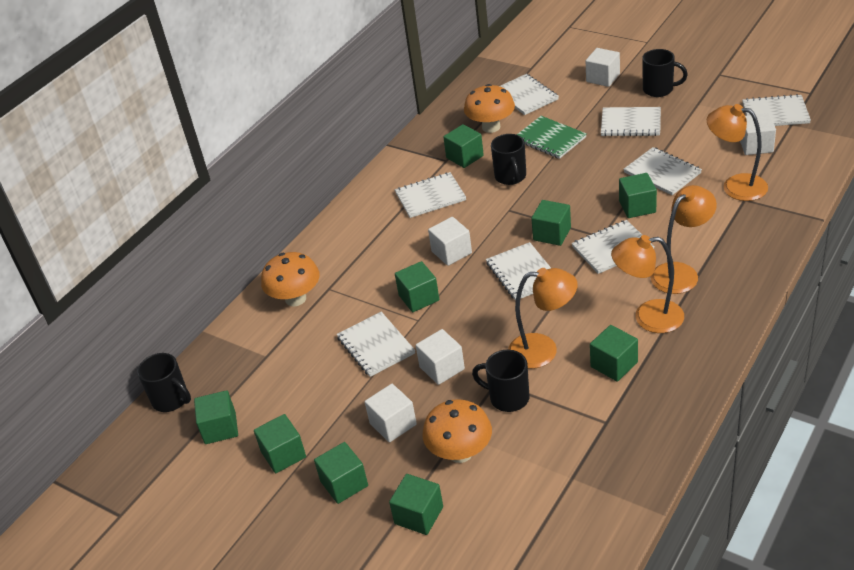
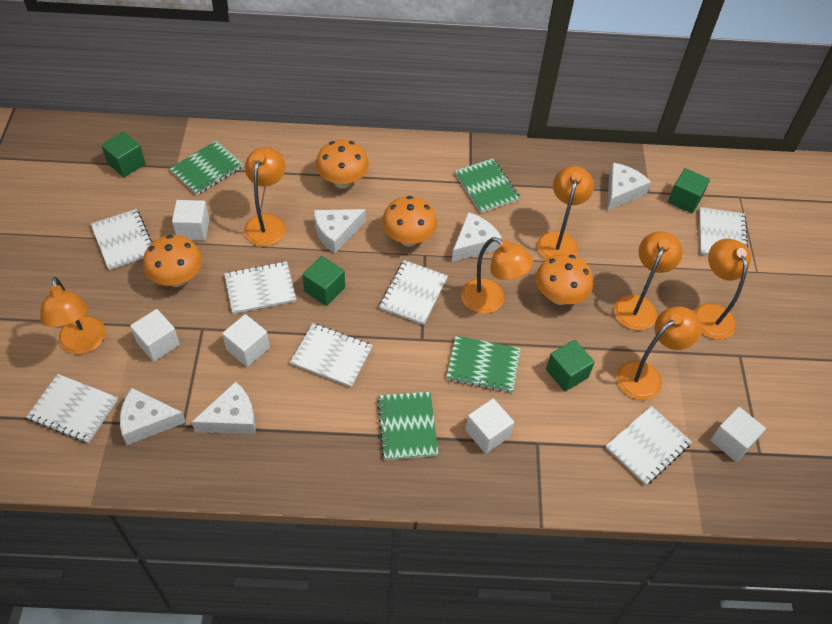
black mug: 4 -> 0
green cube: 9 -> 4
green notebook: 1 -> 4
orange lamp: 4 -> 7
orange mushroom: 3 -> 4
white cheese: 0 -> 5
white notebook: 8 -> 7

